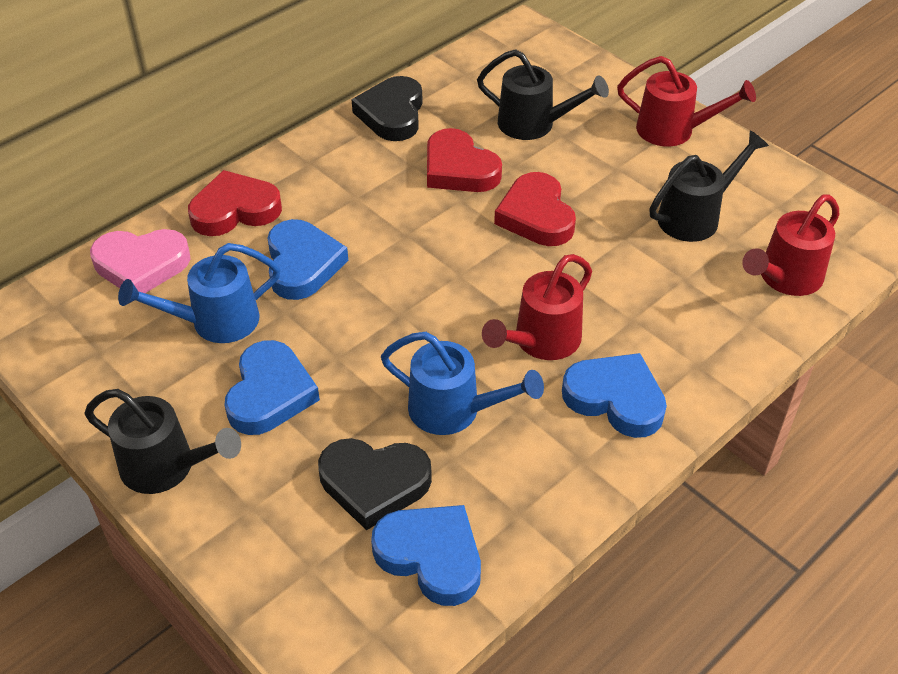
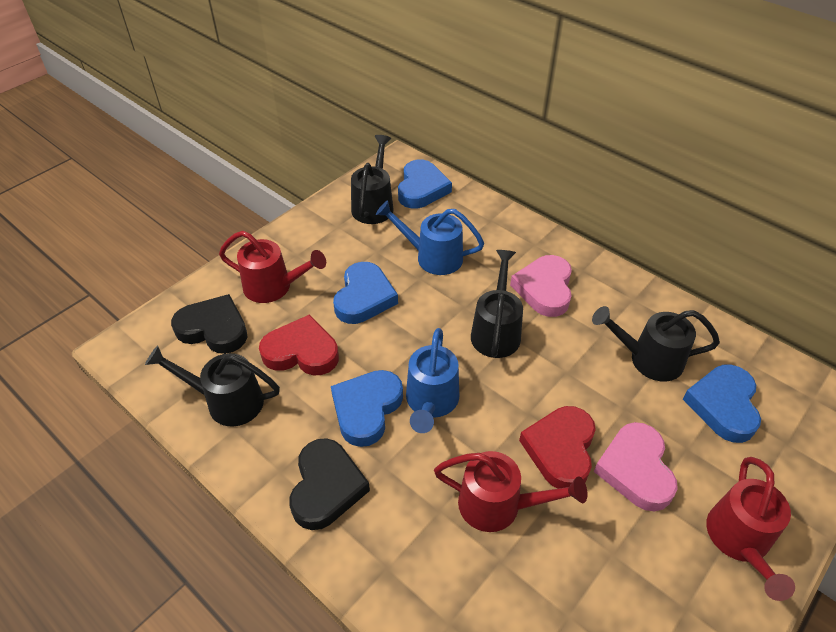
black watering can: 3 -> 4
pink heart: 1 -> 2
red heart: 3 -> 2

